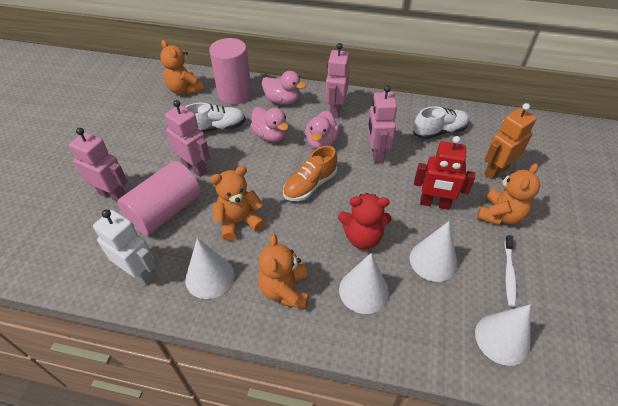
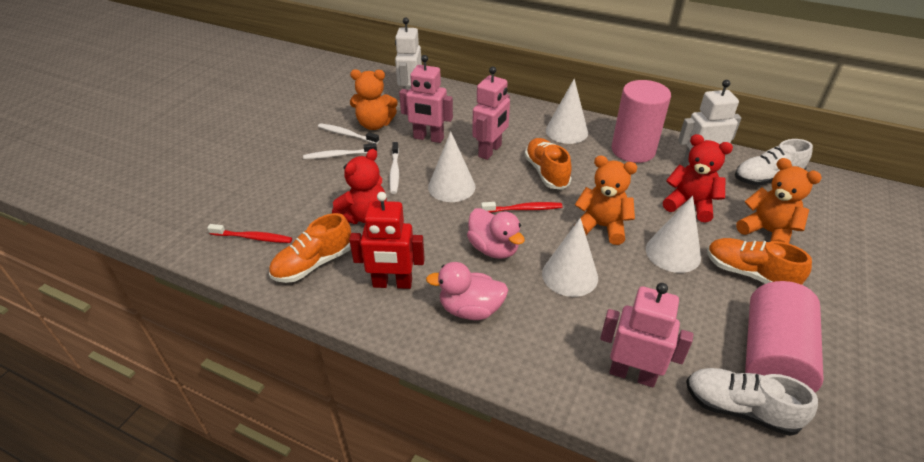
orange robot: 1 -> 0
orange shoe: 1 -> 3
orange teddy bear: 4 -> 3
pink duck: 3 -> 2
pink robot: 4 -> 3
red teddy bear: 1 -> 2
red toothbrush: 0 -> 2
white robot: 1 -> 2
white toothbrush: 1 -> 3

